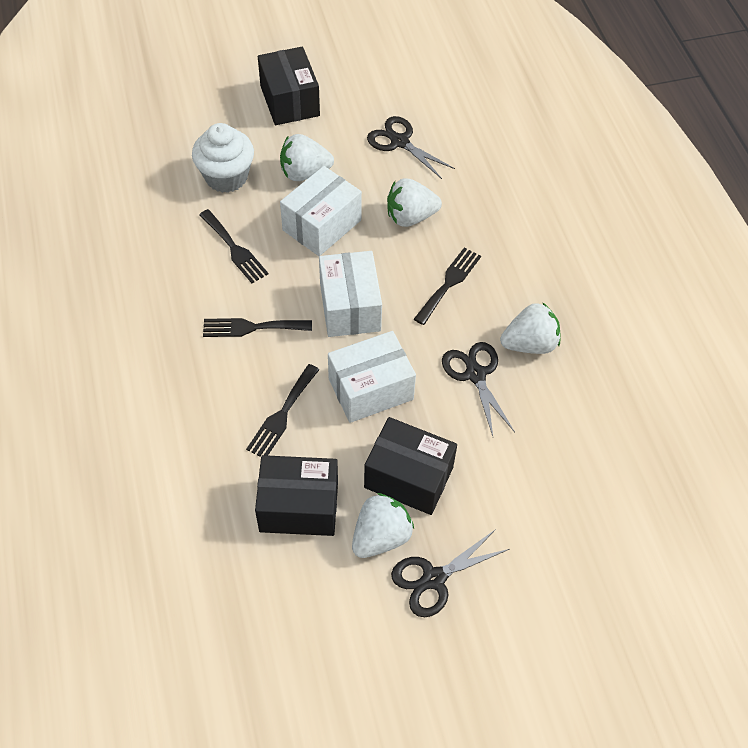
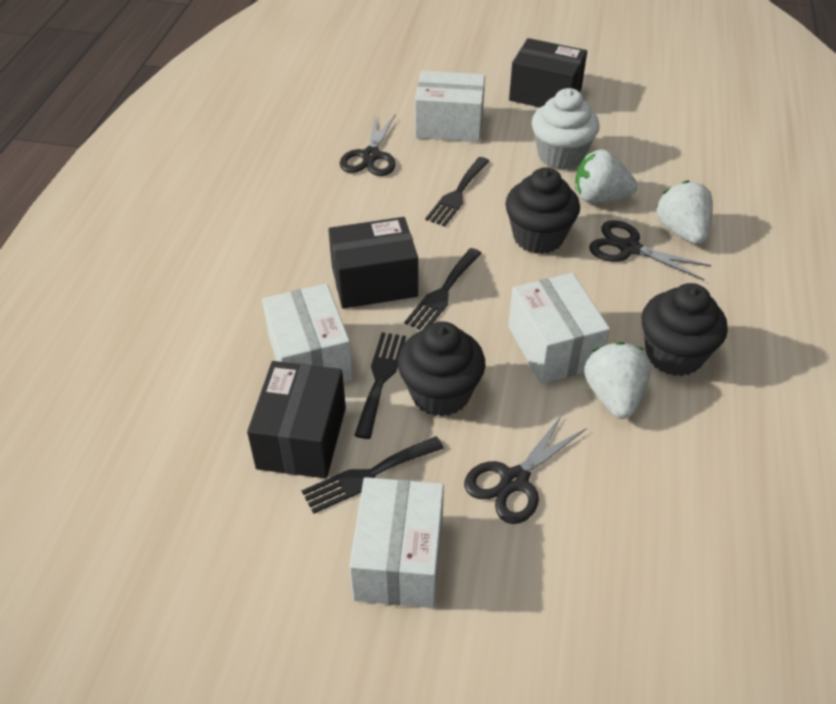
black cupcake: 0 -> 3
white box: 3 -> 4
white strawberry: 4 -> 3

